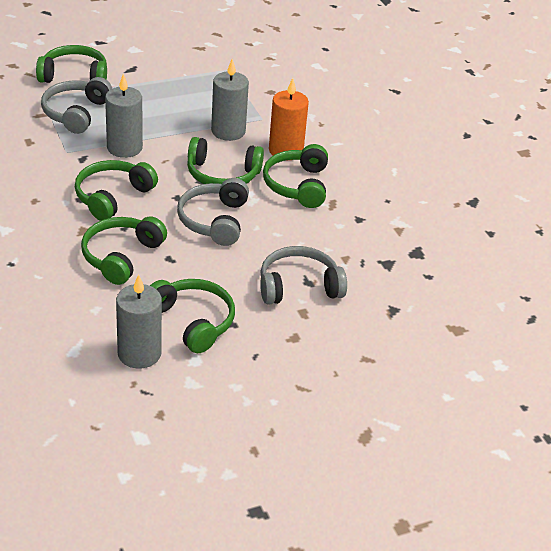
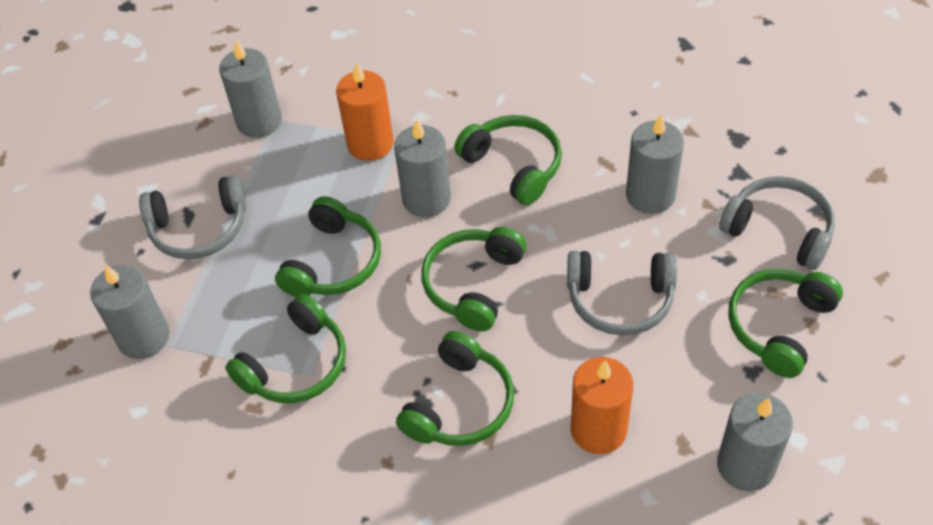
grey candle: 3 -> 5
orange candle: 1 -> 2

